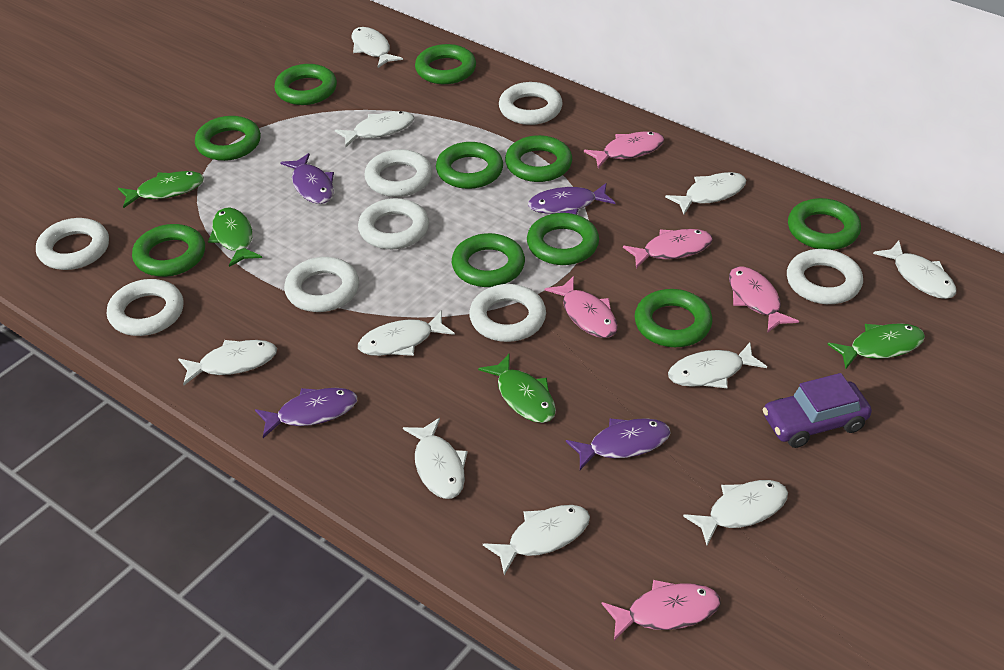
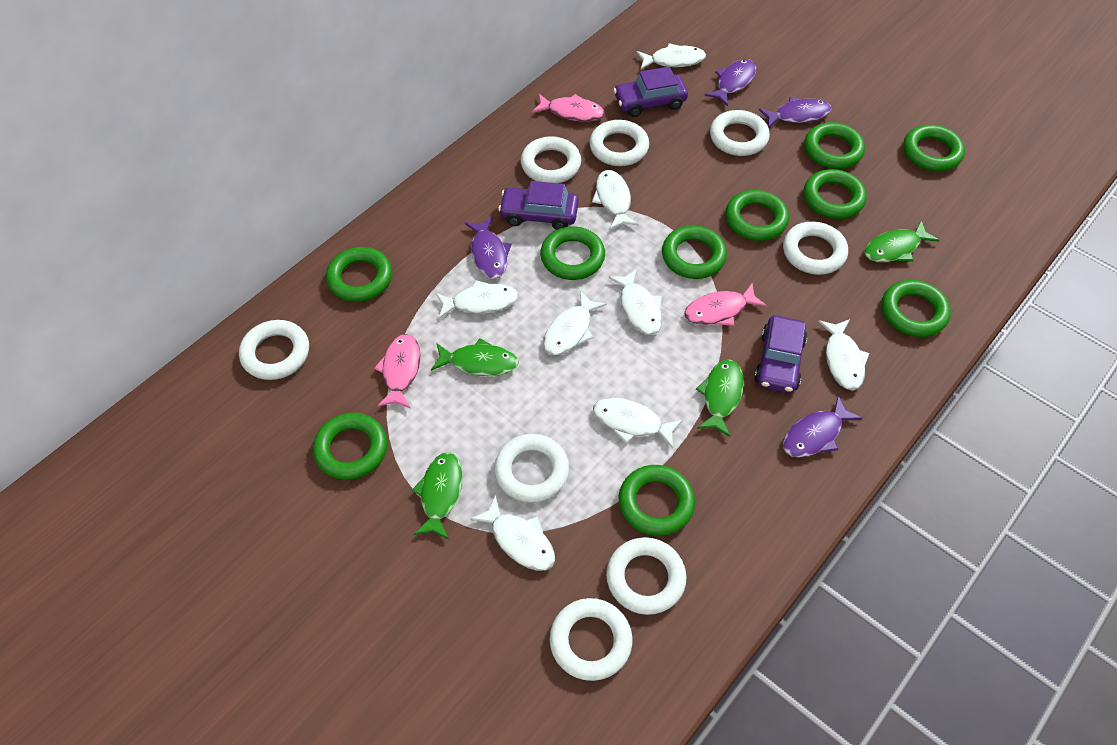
pink fish: 5 -> 3
purple car: 1 -> 3
white fish: 10 -> 8

